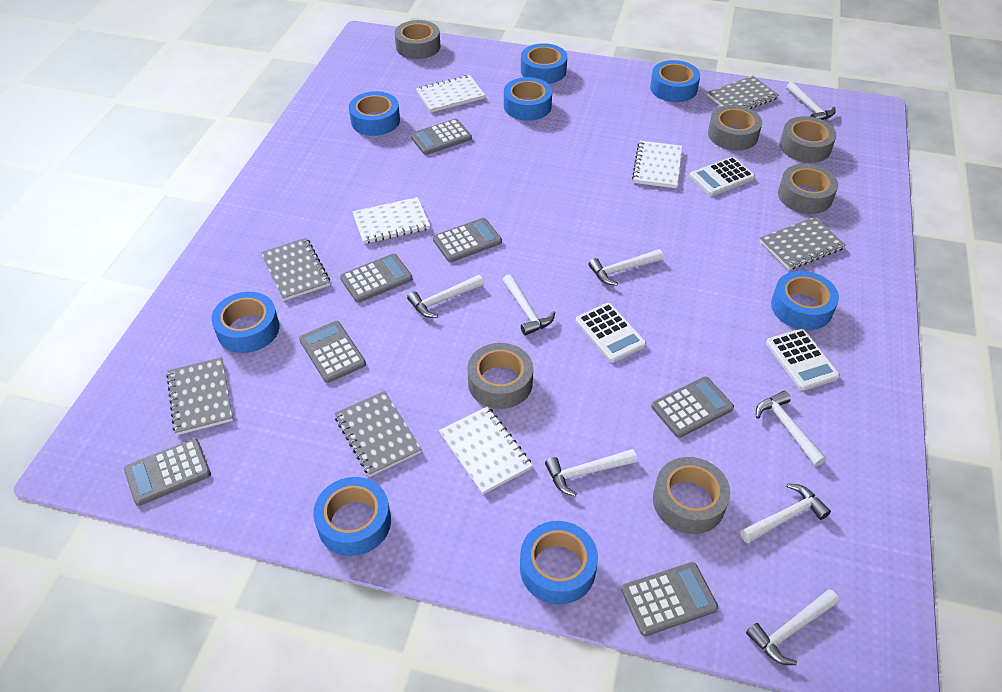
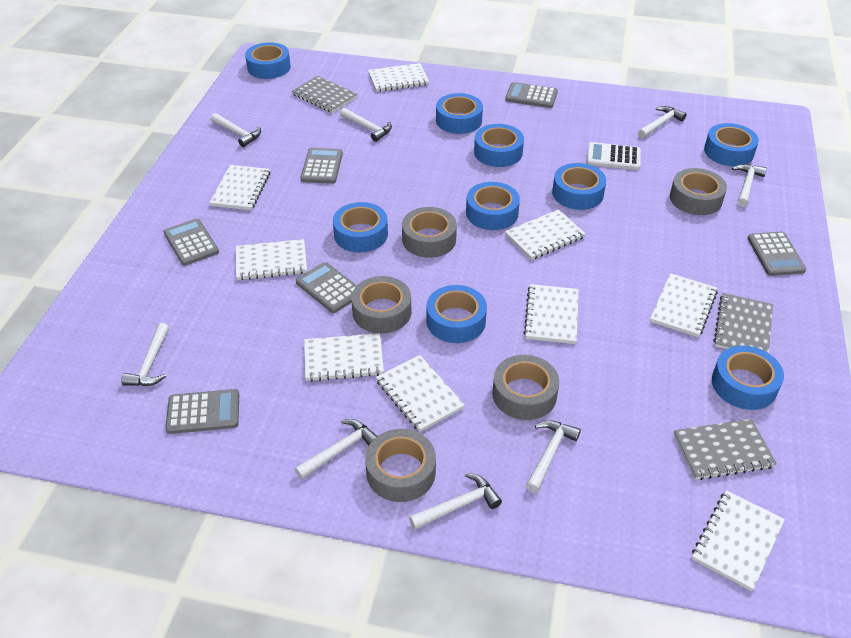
blue tape: 8 -> 9
grey calculator: 7 -> 6
grey notebook: 5 -> 3
grey tape: 6 -> 5
white calculator: 3 -> 1
white notebook: 4 -> 9

